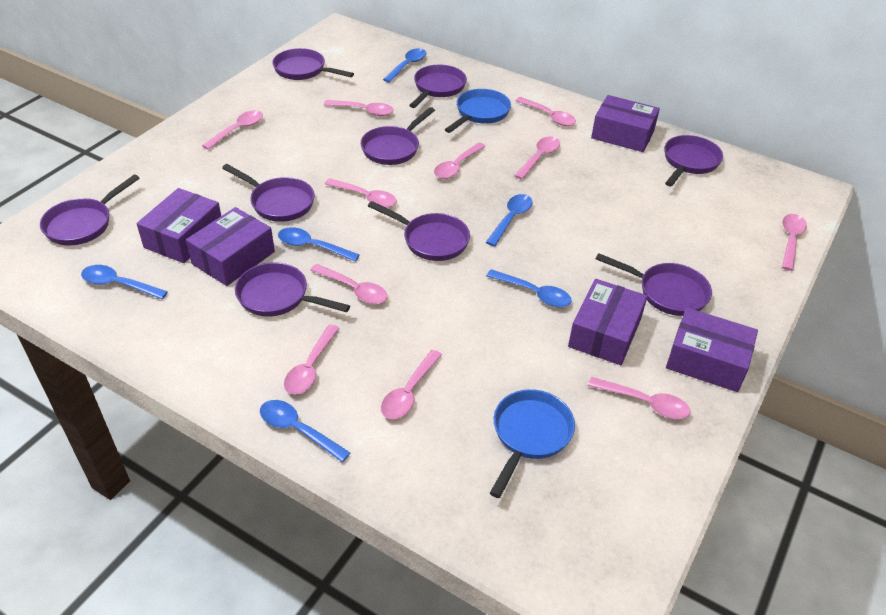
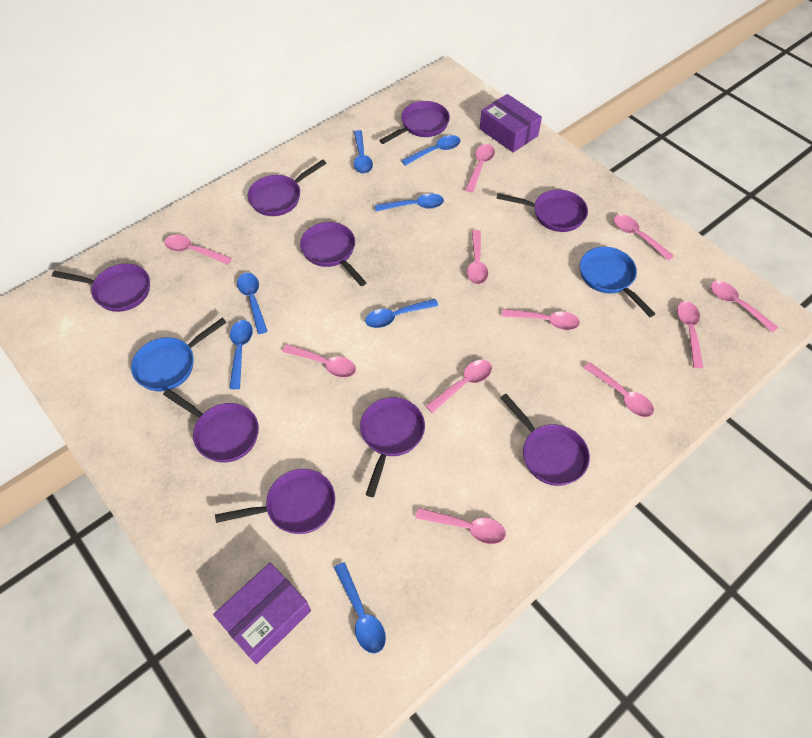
blue spoon: 6 -> 7
purple box: 5 -> 2

